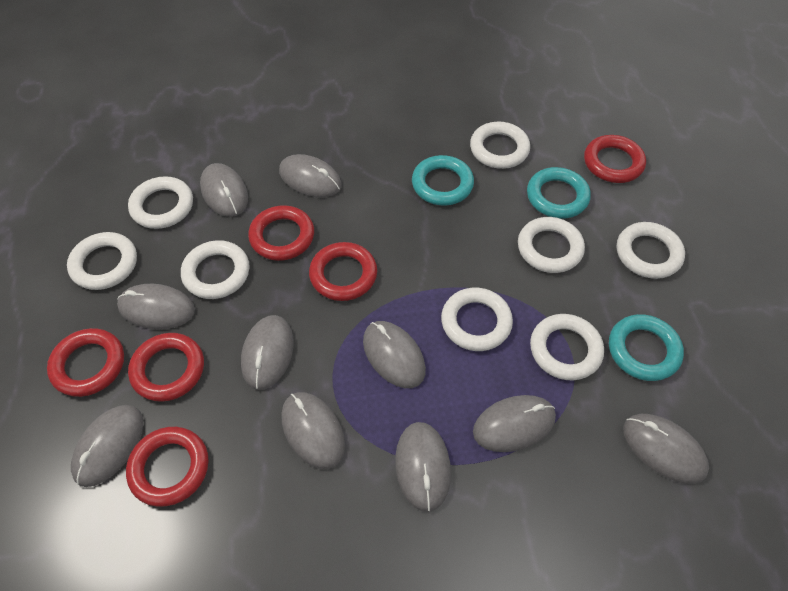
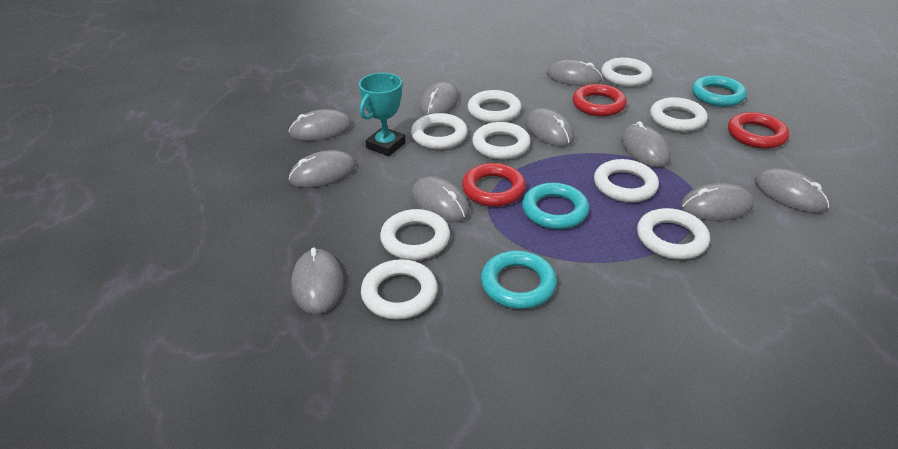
red ring: 6 -> 3
turquoise trophy: 0 -> 1
white ring: 8 -> 9

